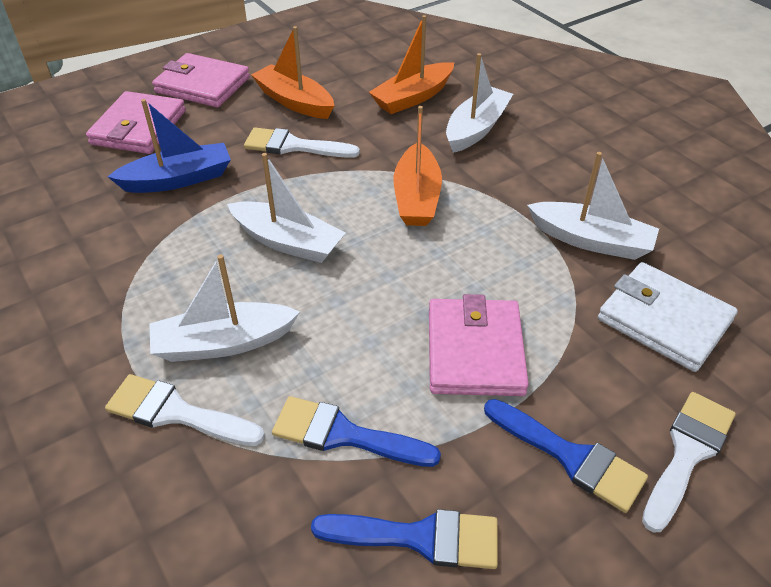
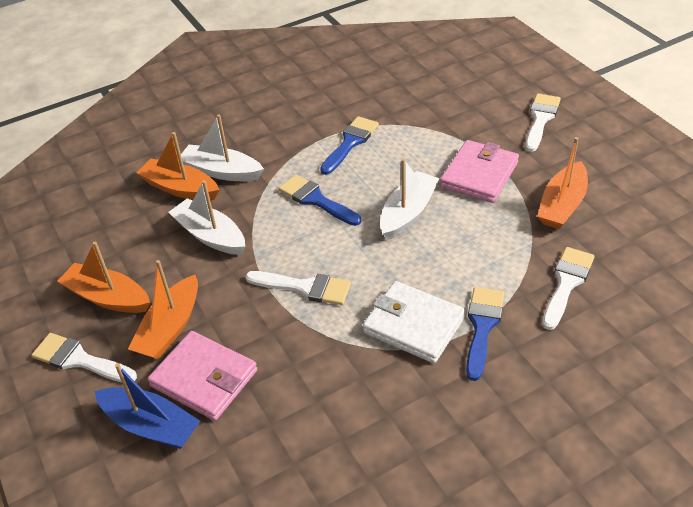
orange boat: 3 -> 4
pink wallet: 3 -> 2
white boat: 4 -> 3
white brush: 3 -> 4

